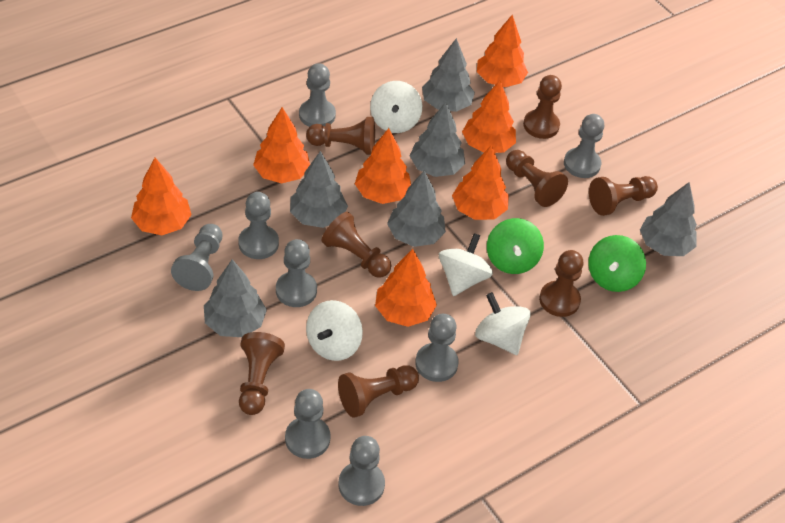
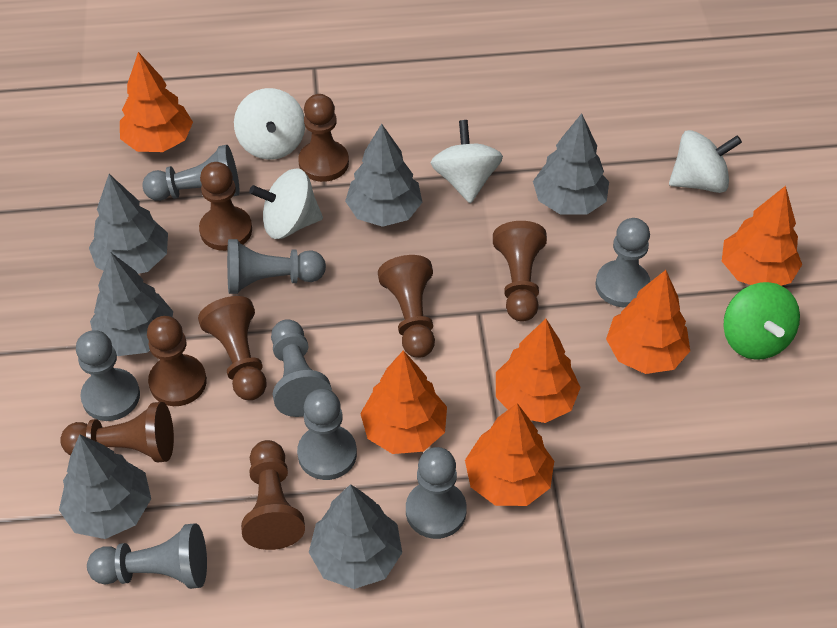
green spinning top: 2 -> 1
orange tree: 7 -> 6

